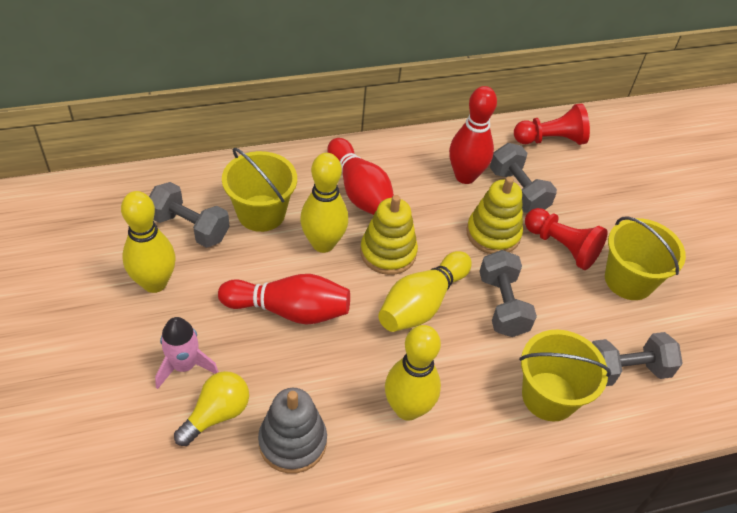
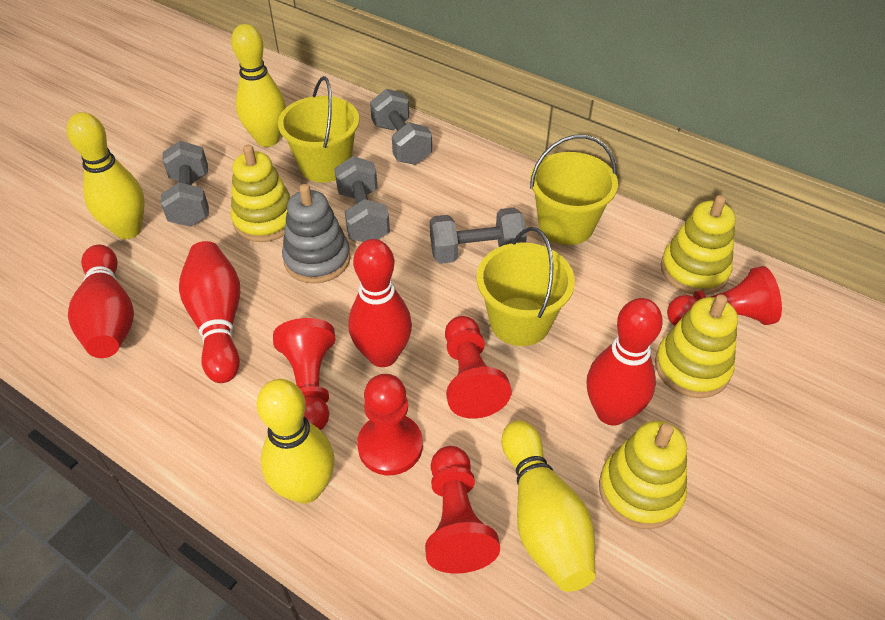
pink rocket: 1 -> 0
red bowling pin: 3 -> 4
red pawn: 2 -> 5
yellow light bulb: 1 -> 0
yellow stacking toy: 2 -> 4

